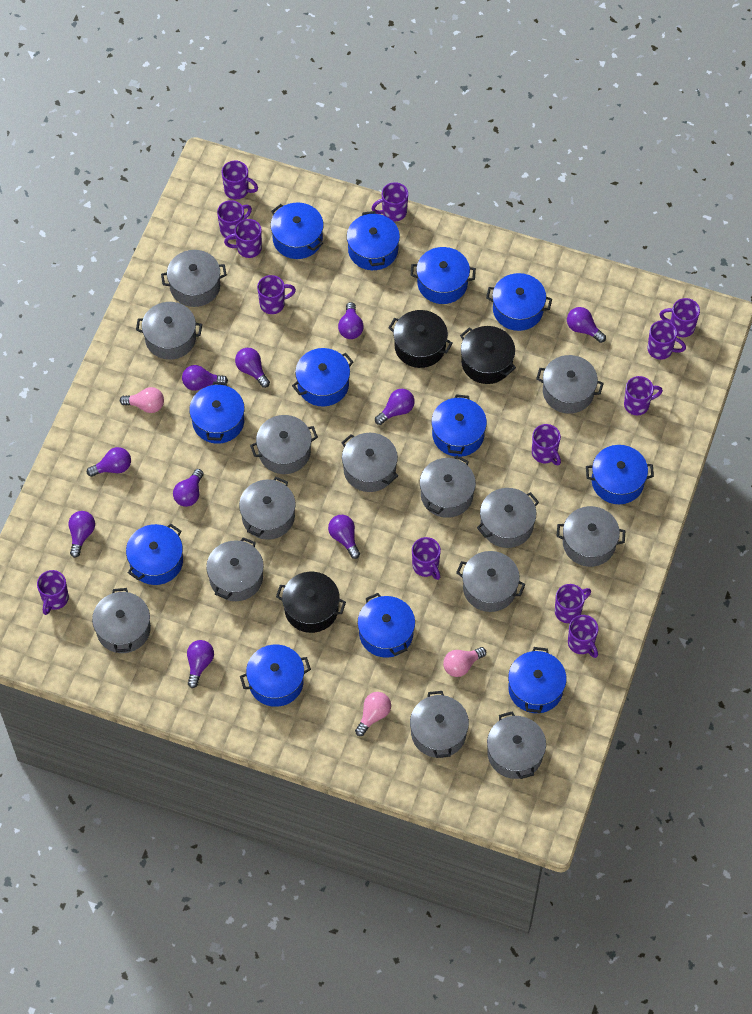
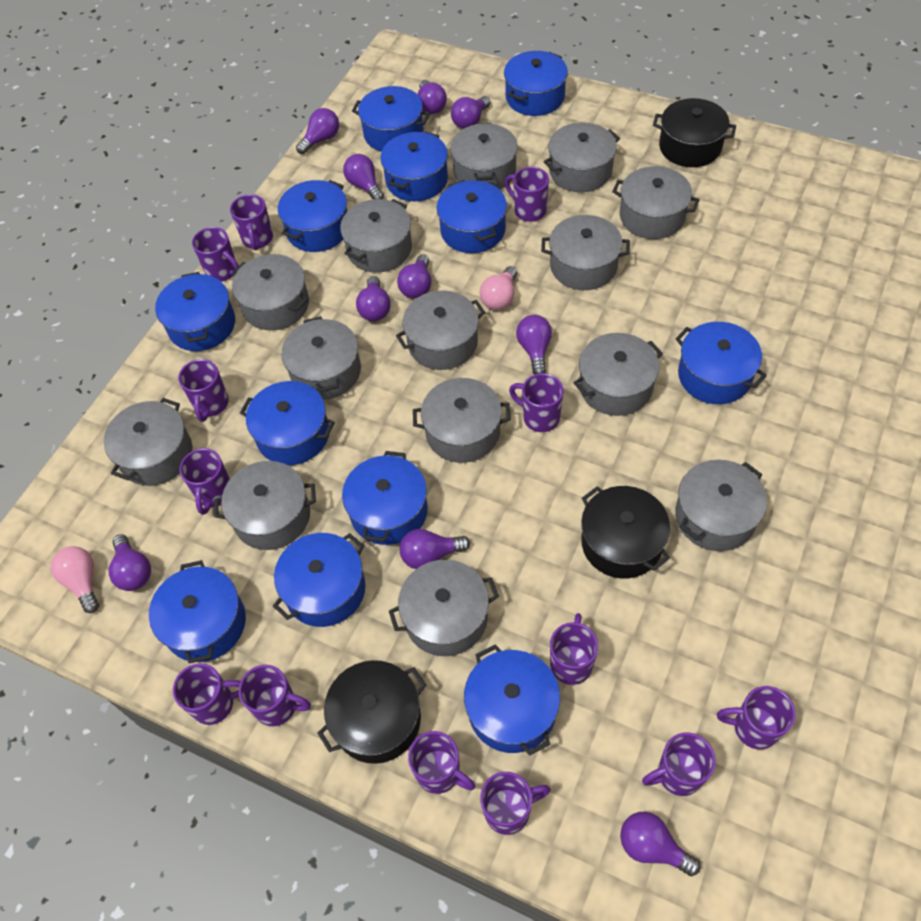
pink light bulb: 3 -> 2

